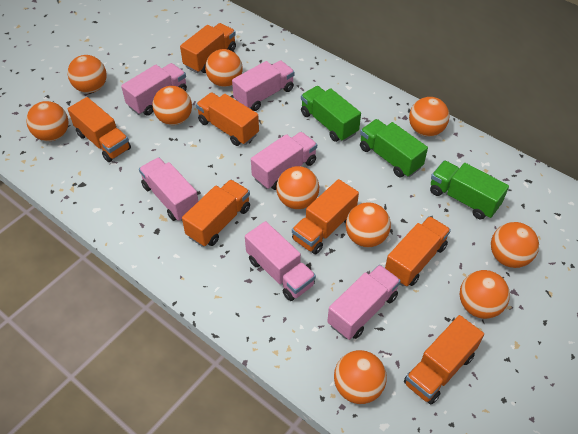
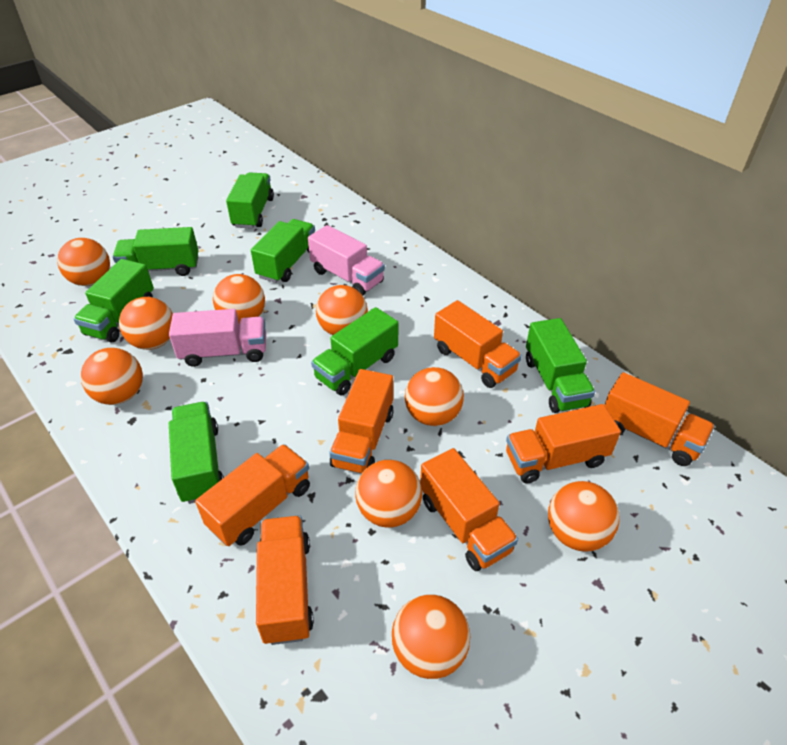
green truck: 3 -> 7
orange ball: 10 -> 9
pink truck: 6 -> 2

